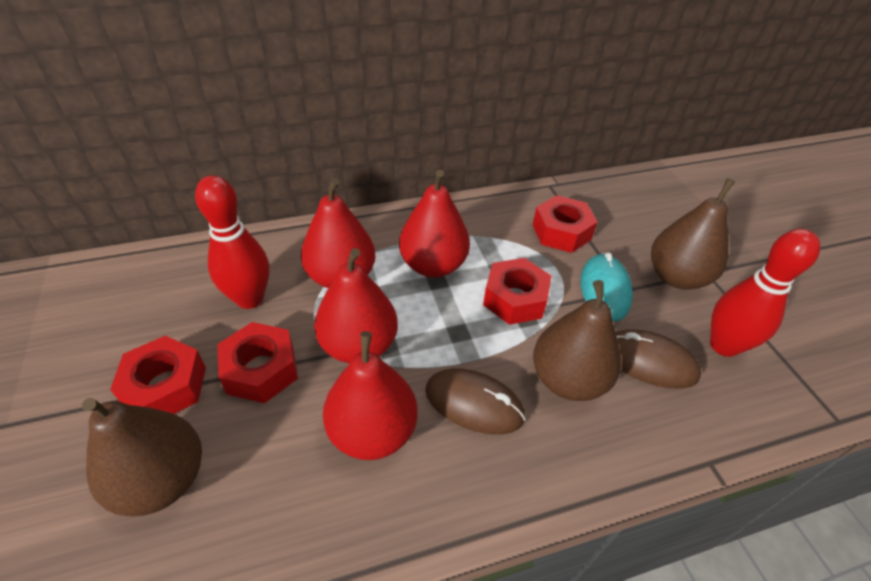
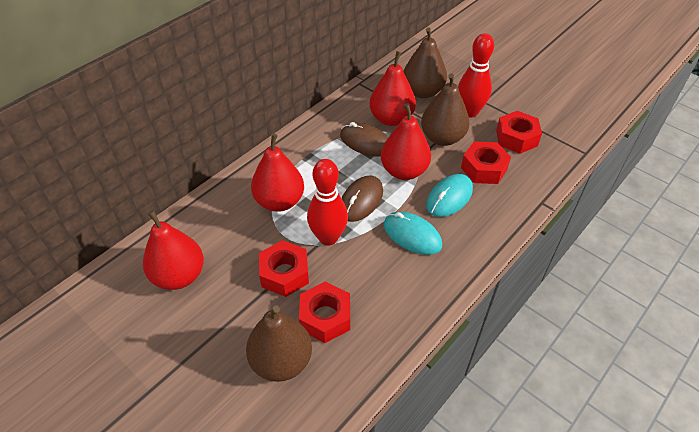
turquoise mouse: 1 -> 2

